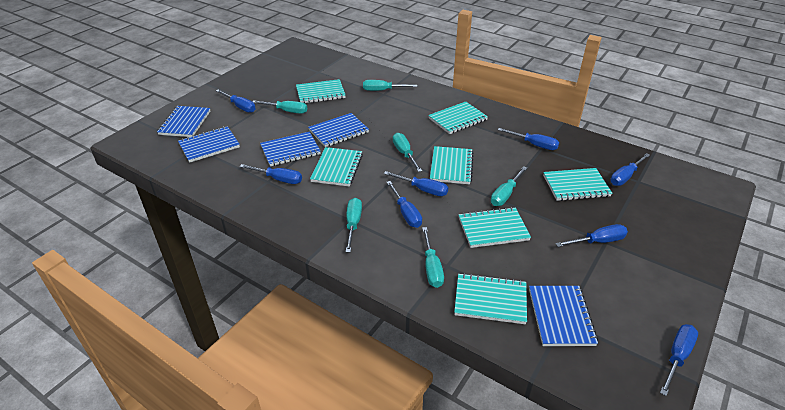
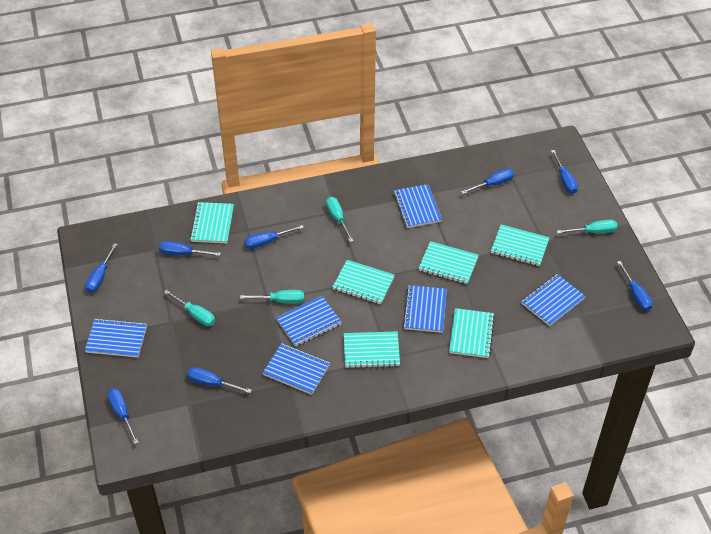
blue notebook: 5 -> 6
turquoise notebook: 7 -> 6
turquoise screwdriver: 6 -> 4

